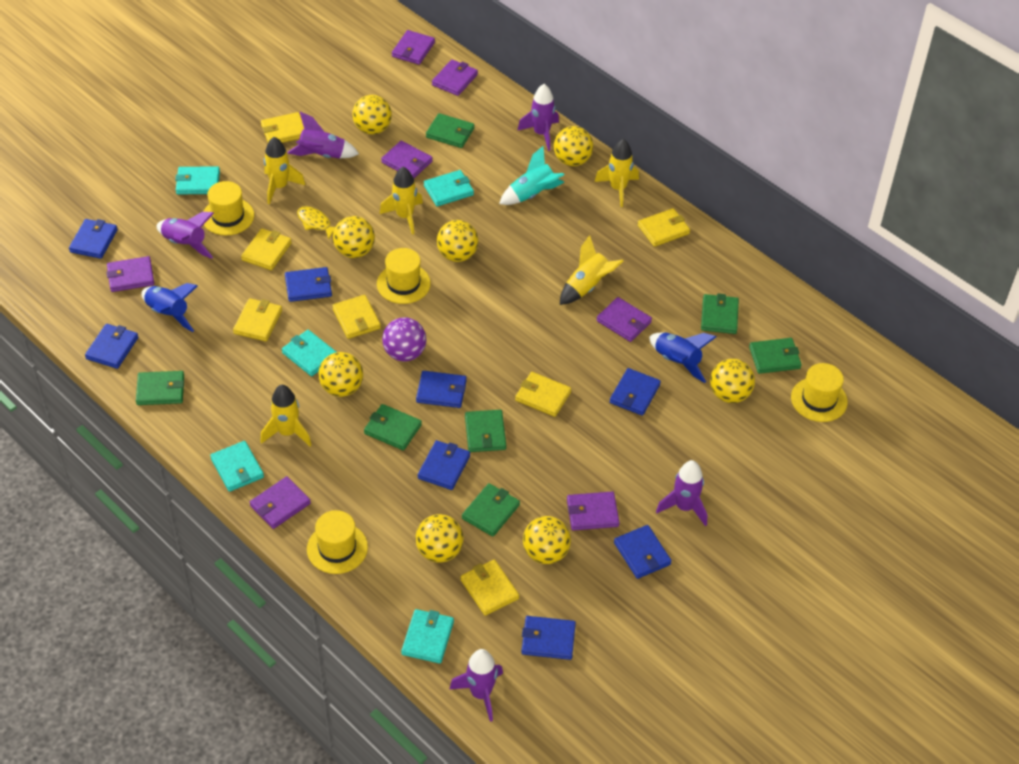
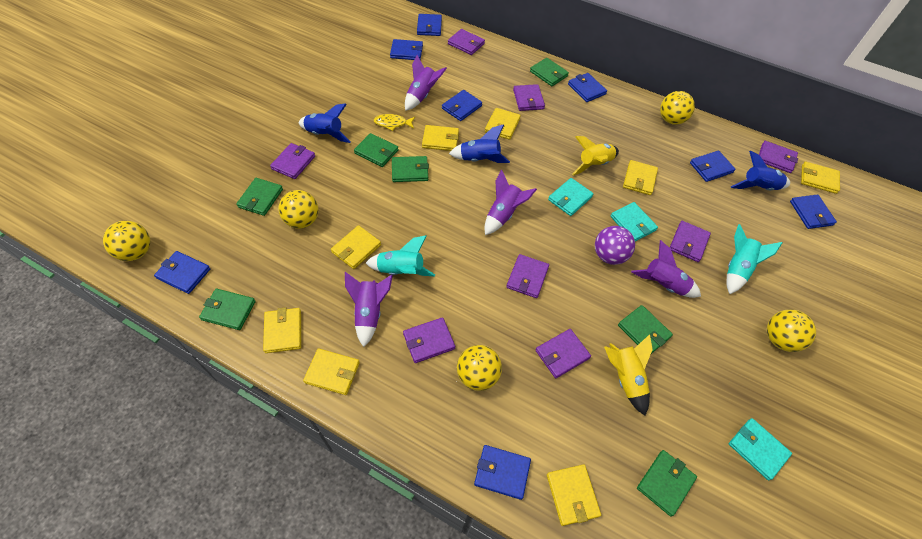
blue rocket: 2 -> 3
purple rocket: 5 -> 4
purple wallet: 7 -> 8
turquoise rocket: 1 -> 2
turquoise wallet: 5 -> 3
yellow ball: 8 -> 5
yellow hat: 4 -> 0
yellow rocket: 5 -> 2
yellow wallet: 7 -> 8

